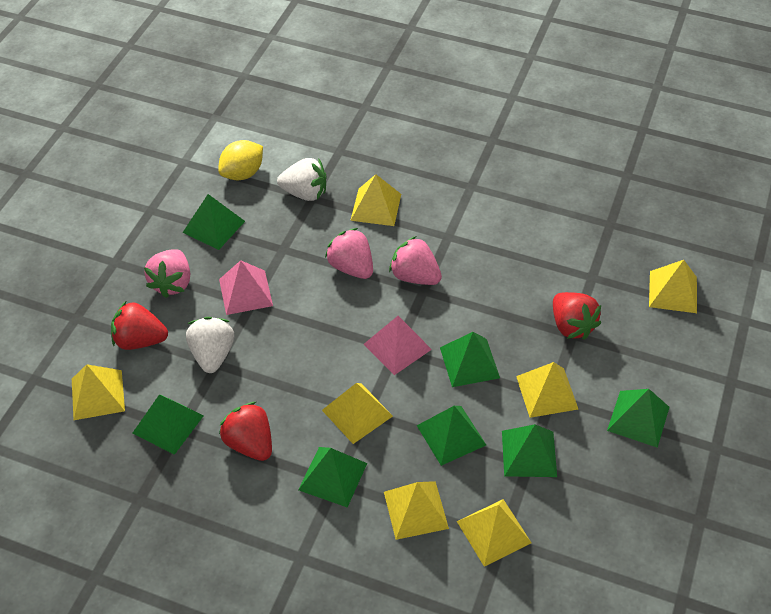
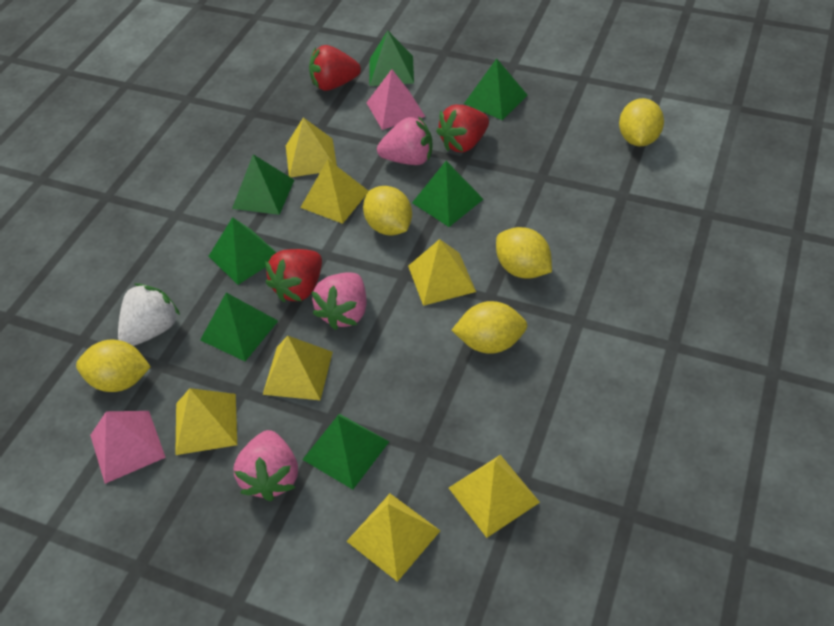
white strawberry: 2 -> 1
yellow lemon: 1 -> 5

